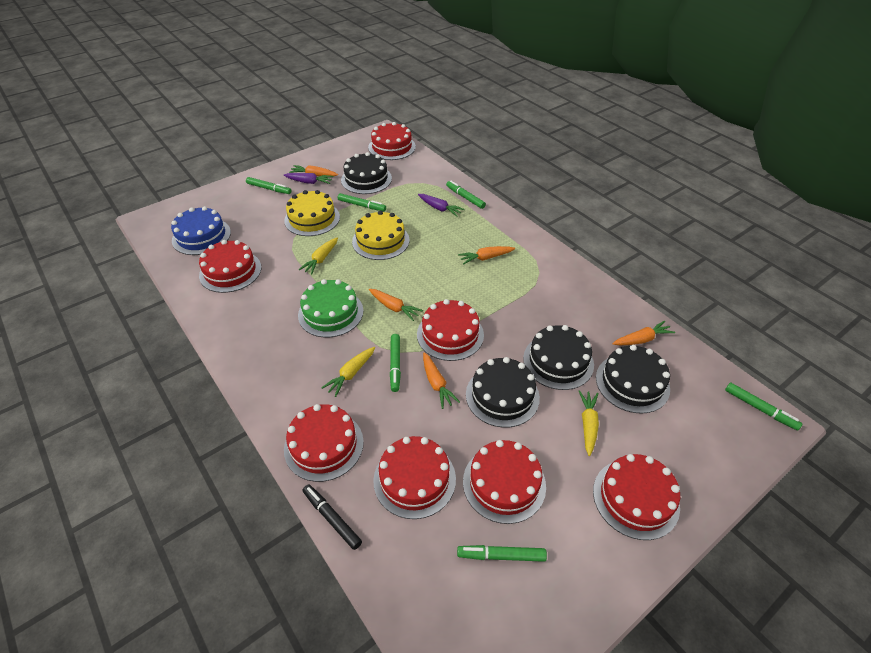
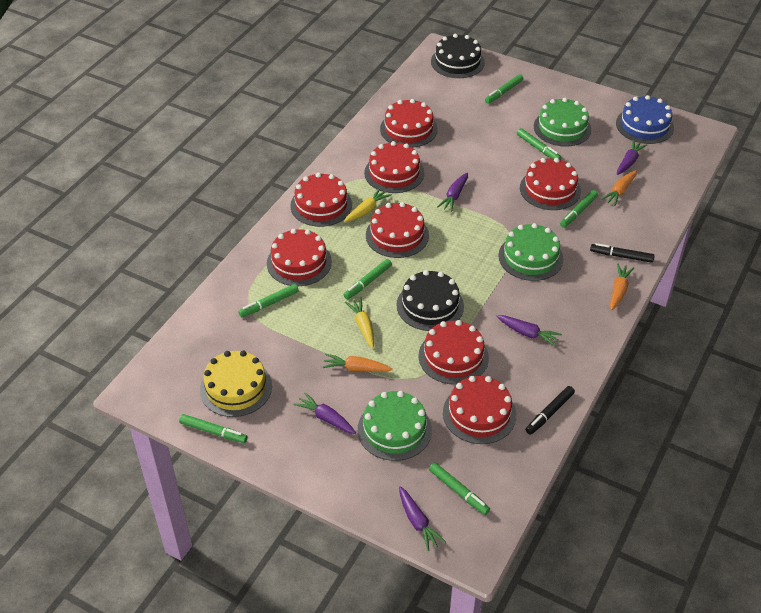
black cake: 4 -> 2
black marker: 1 -> 2
green cake: 1 -> 3
green marker: 6 -> 7
orange carrot: 5 -> 3
purple carrot: 2 -> 5
red cake: 7 -> 8
yellow cake: 2 -> 1
yellow carrot: 3 -> 2

